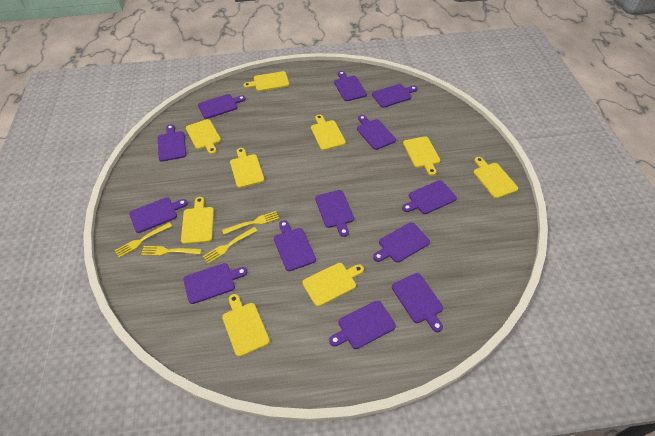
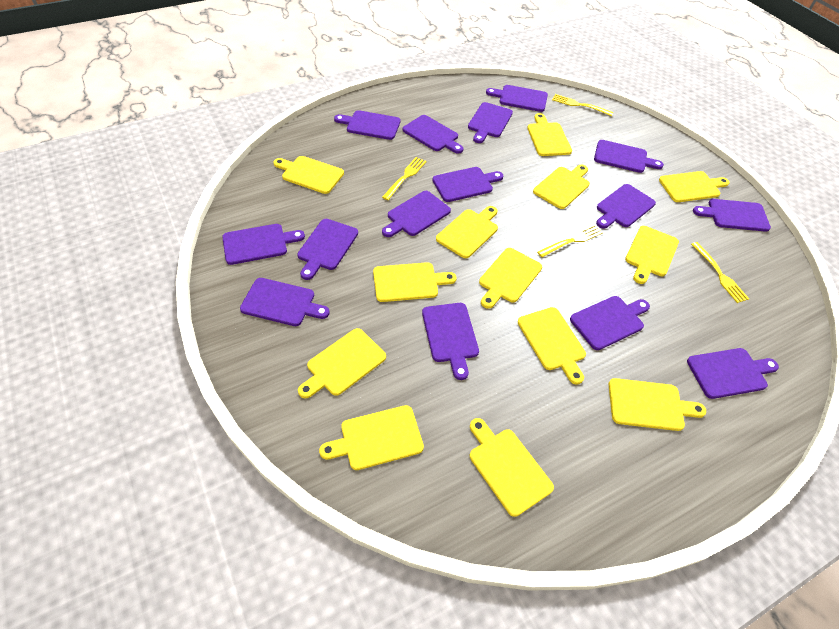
purple cutting board: 13 -> 15
yellow cutting board: 9 -> 13

